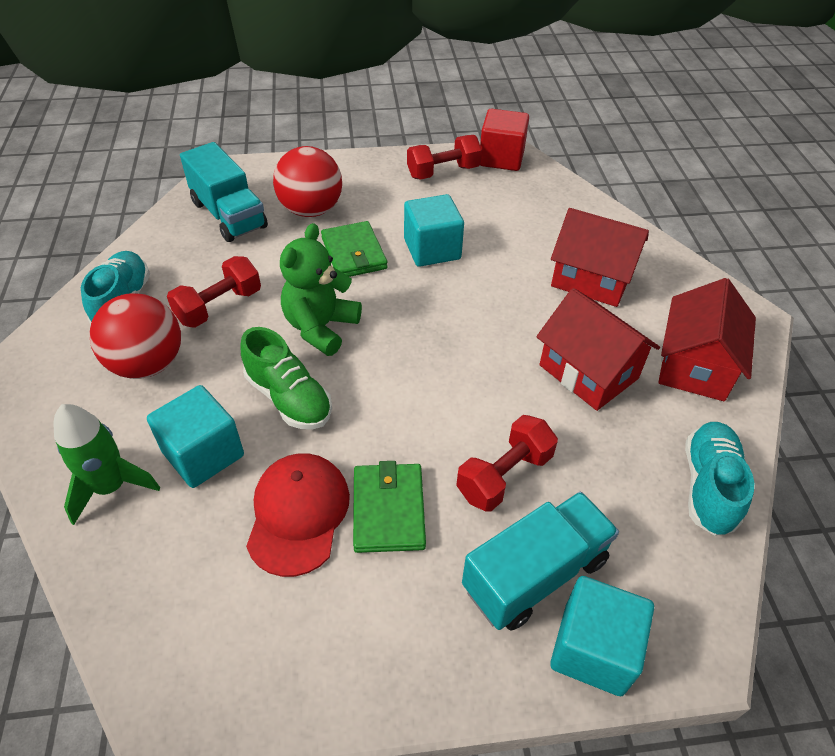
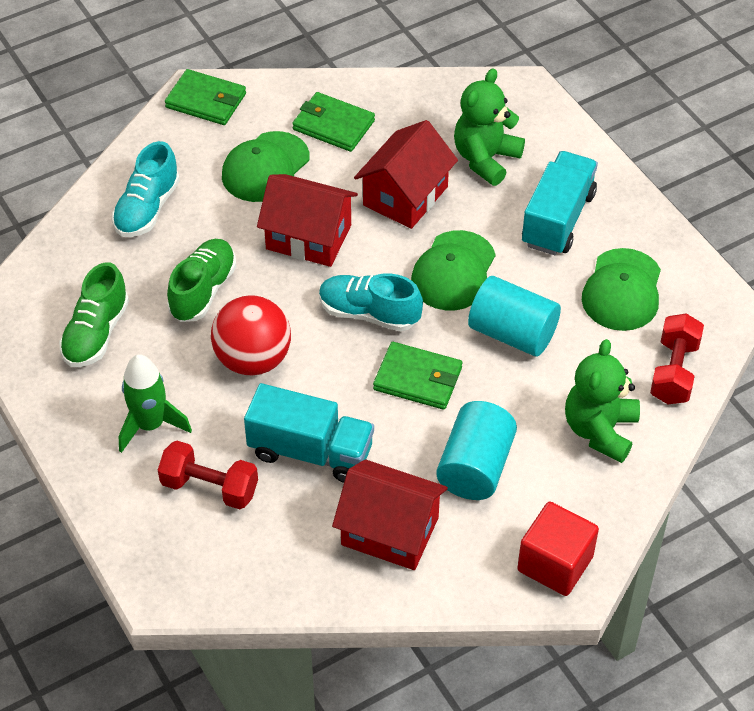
green cap: 0 -> 3
green shoe: 1 -> 2
green teddy bear: 1 -> 2
green wallet: 2 -> 3
red ball: 2 -> 1
red cap: 1 -> 0
red dumbbell: 3 -> 2
turquoise cube: 3 -> 0
turquoise cylinder: 0 -> 2

